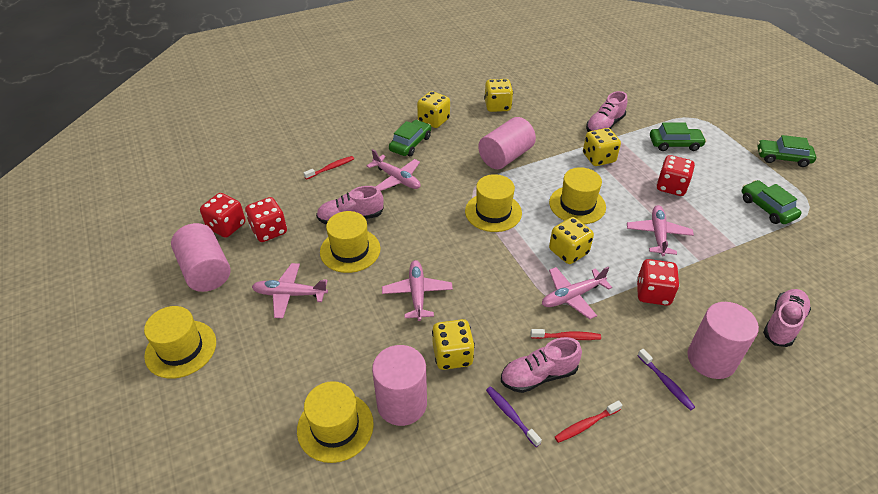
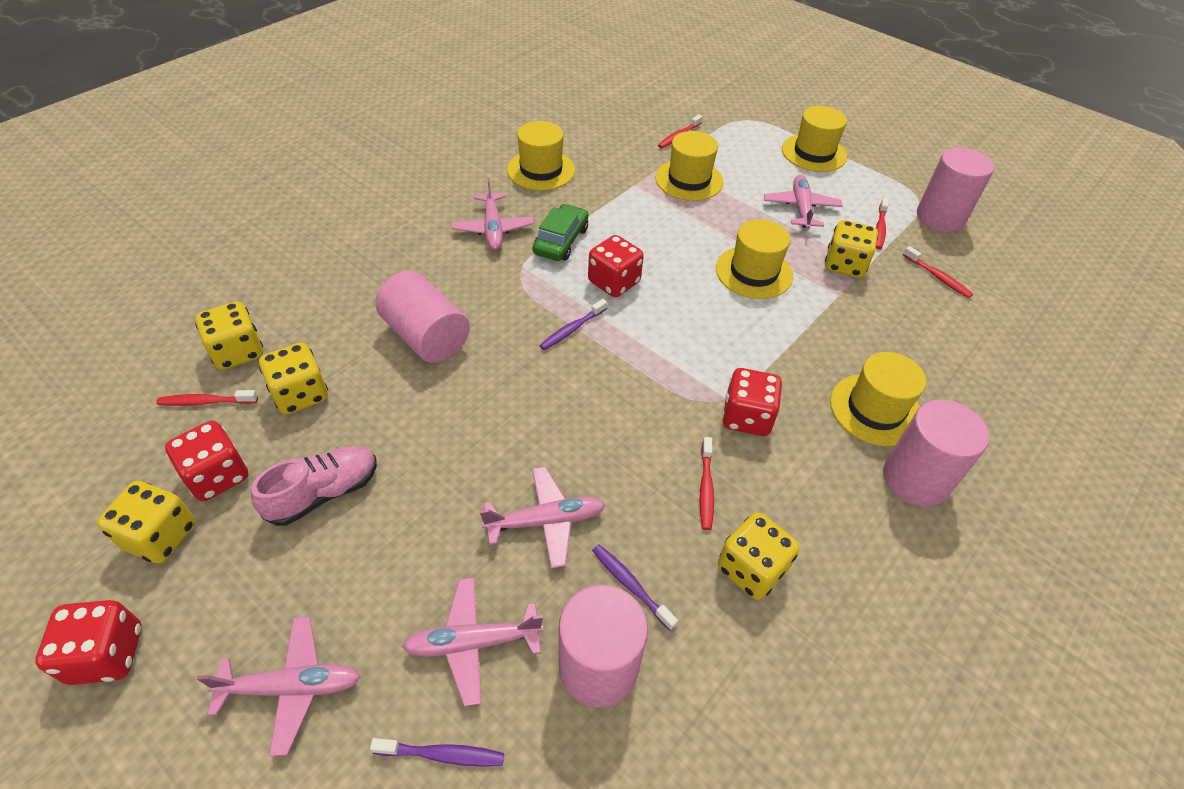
green car: 4 -> 1
pink shoe: 4 -> 1
purple toothbrush: 2 -> 3
red toothbrush: 3 -> 5

